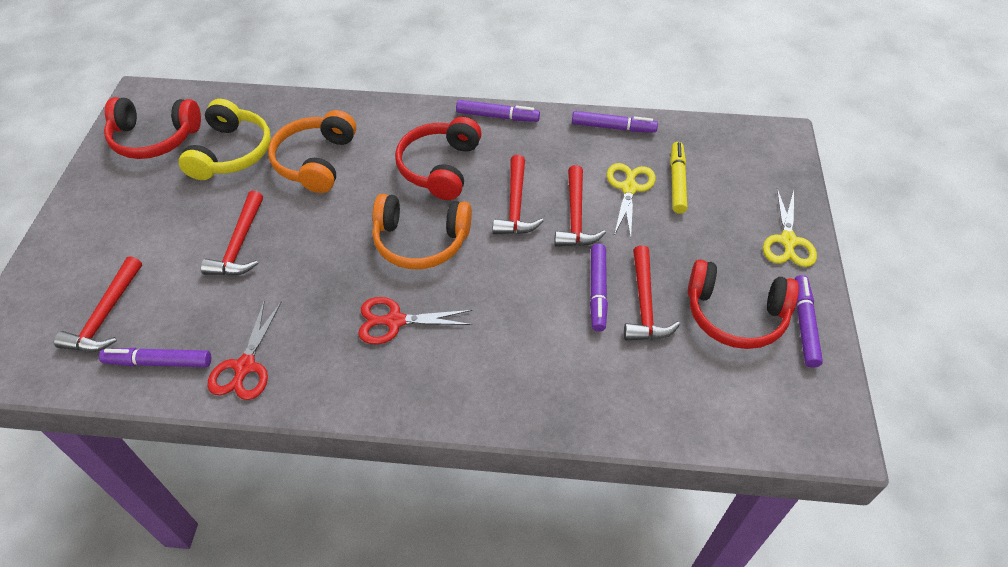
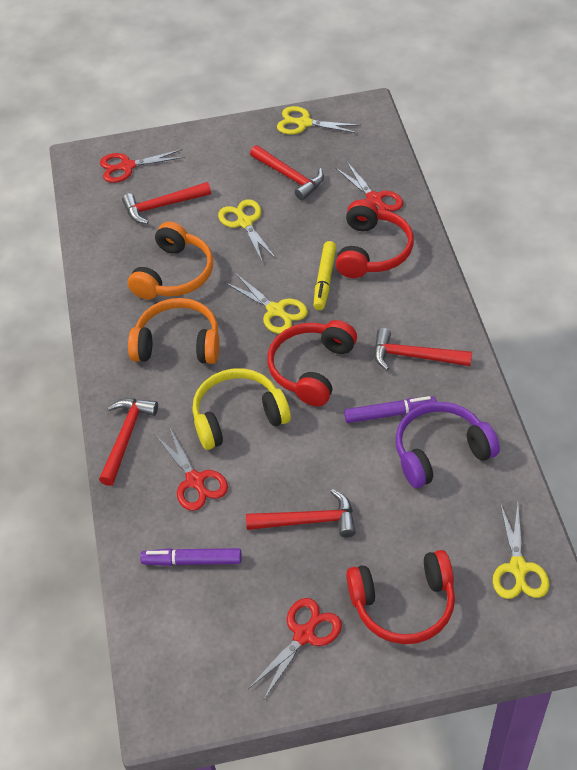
purple headphones: 0 -> 1
purple marker: 5 -> 2
red scissors: 2 -> 4
yellow scissors: 2 -> 4

